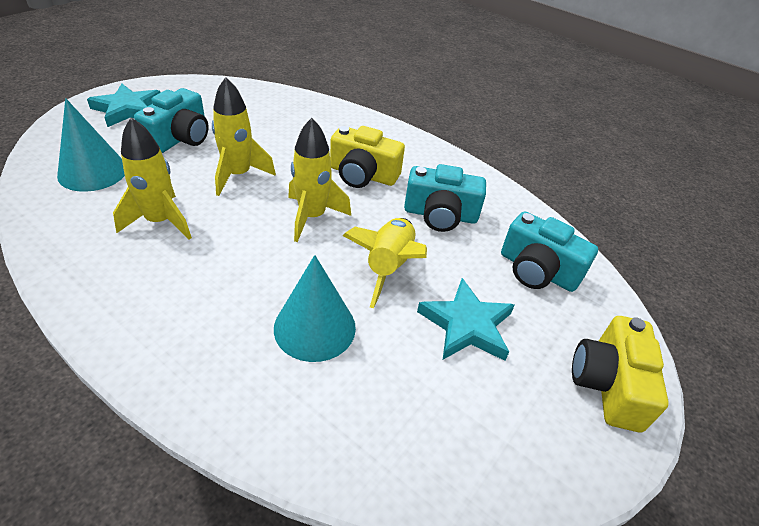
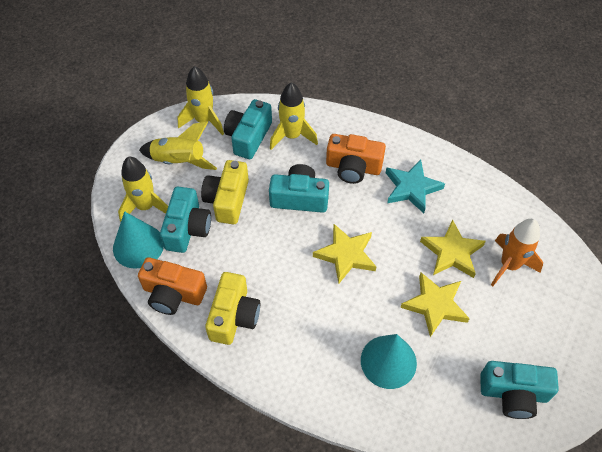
orange camera: 0 -> 2
orange rocket: 0 -> 1
turquoise camera: 3 -> 4
turquoise star: 2 -> 1
yellow star: 0 -> 3

